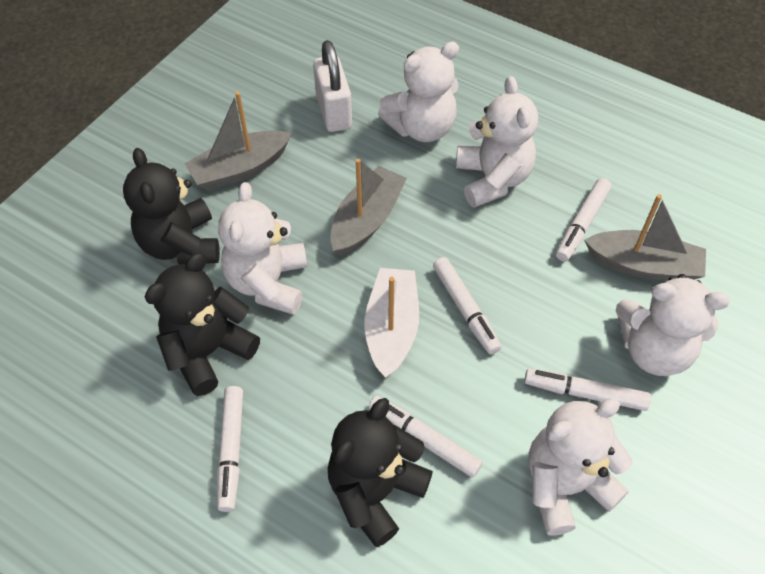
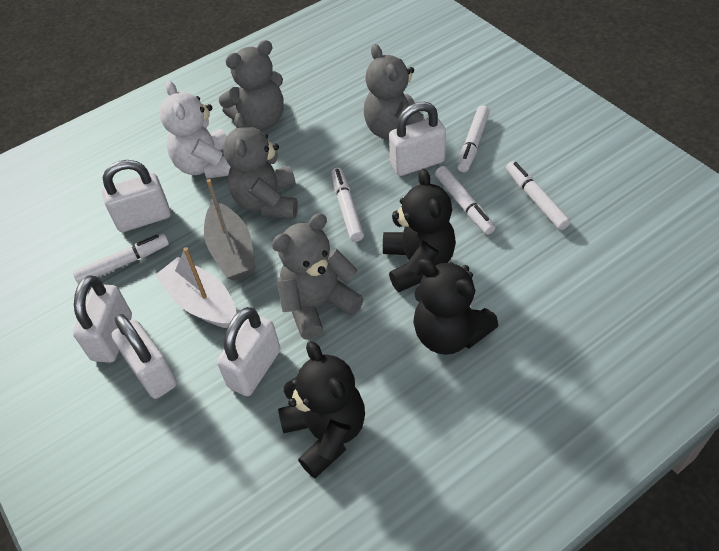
grey boat: 3 -> 1
grey teddy bear: 0 -> 4
white padlock: 1 -> 5
white teddy bear: 5 -> 1

